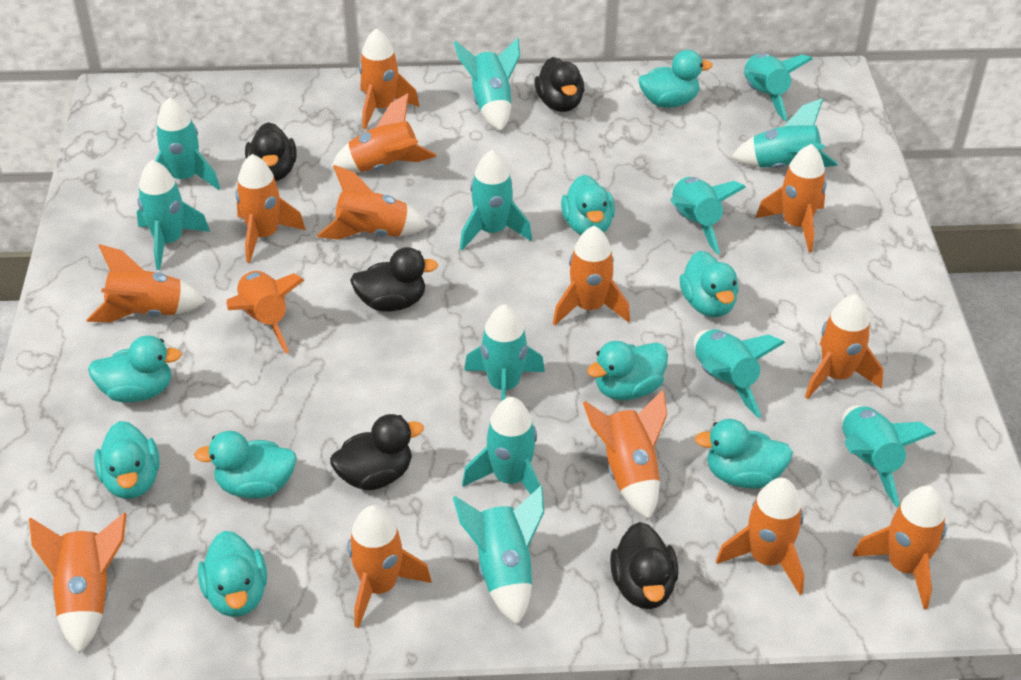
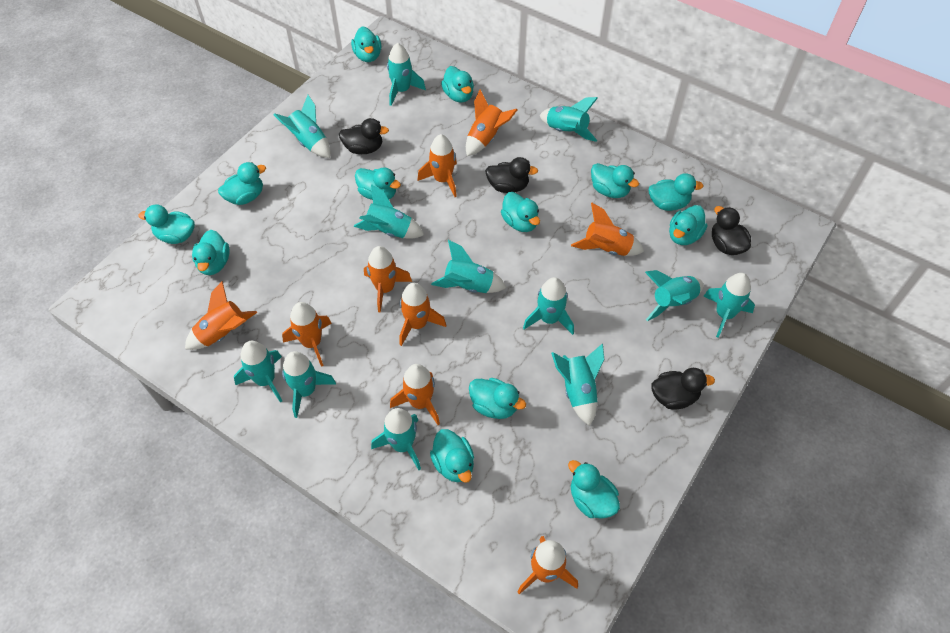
black duck: 5 -> 4
orange rocket: 14 -> 9
turquoise duck: 9 -> 13

